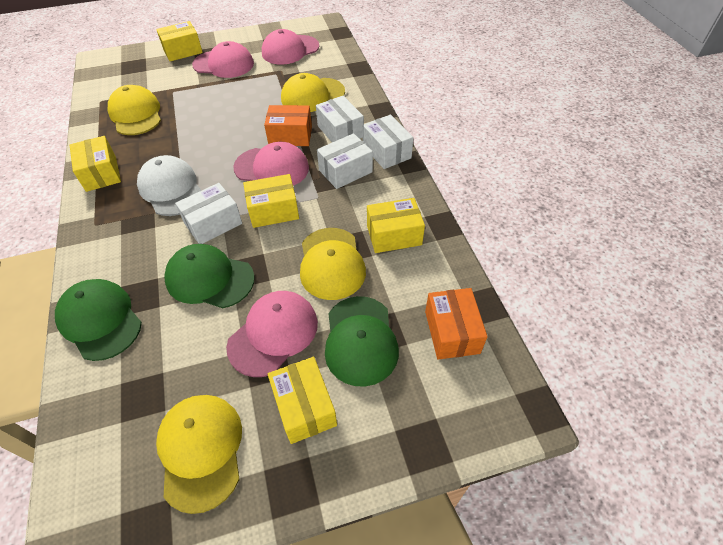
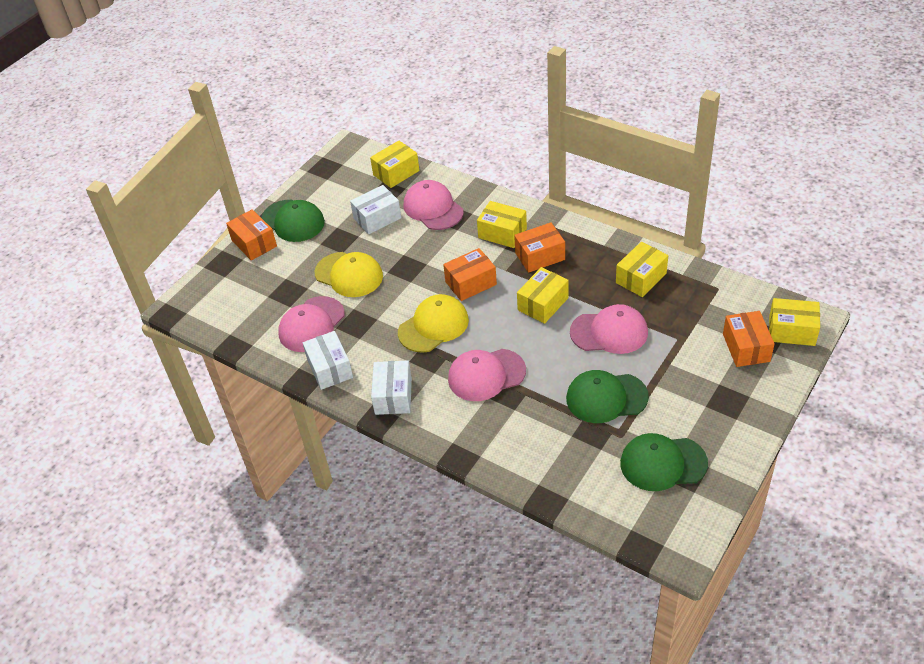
orange box: 2 -> 4
white box: 4 -> 3
white cap: 1 -> 0
yellow cap: 4 -> 2

